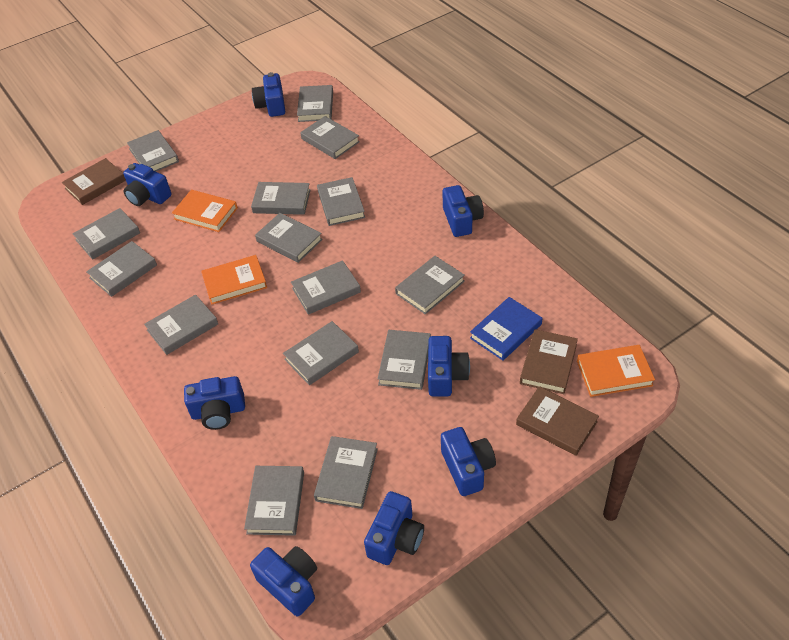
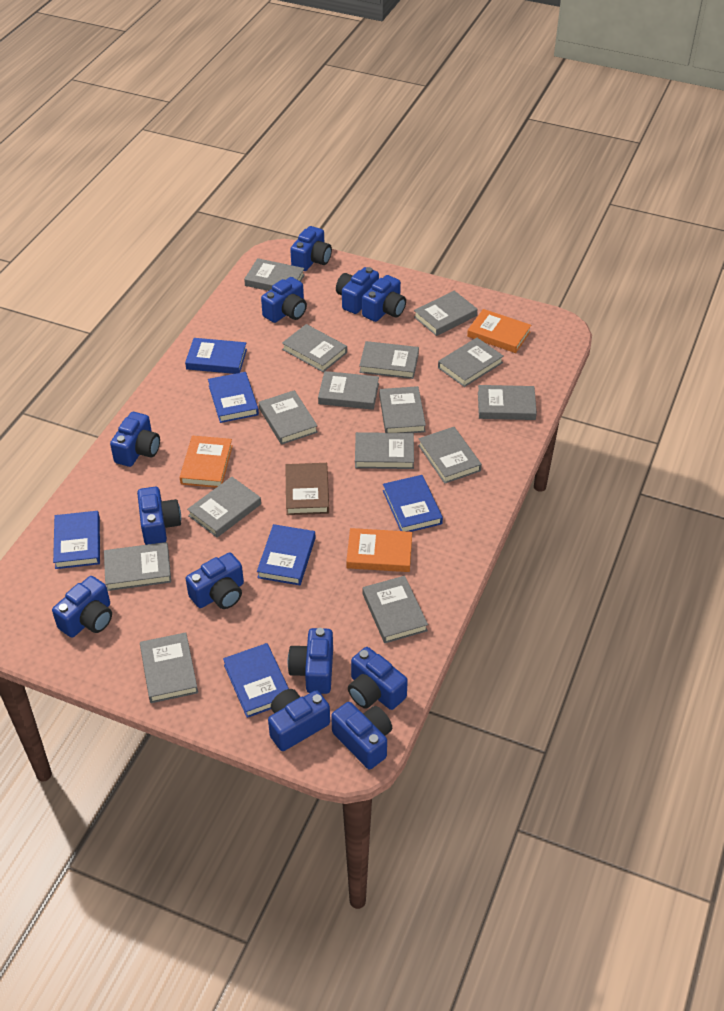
blue book: 1 -> 6
blue camera: 8 -> 12
brown book: 3 -> 1

